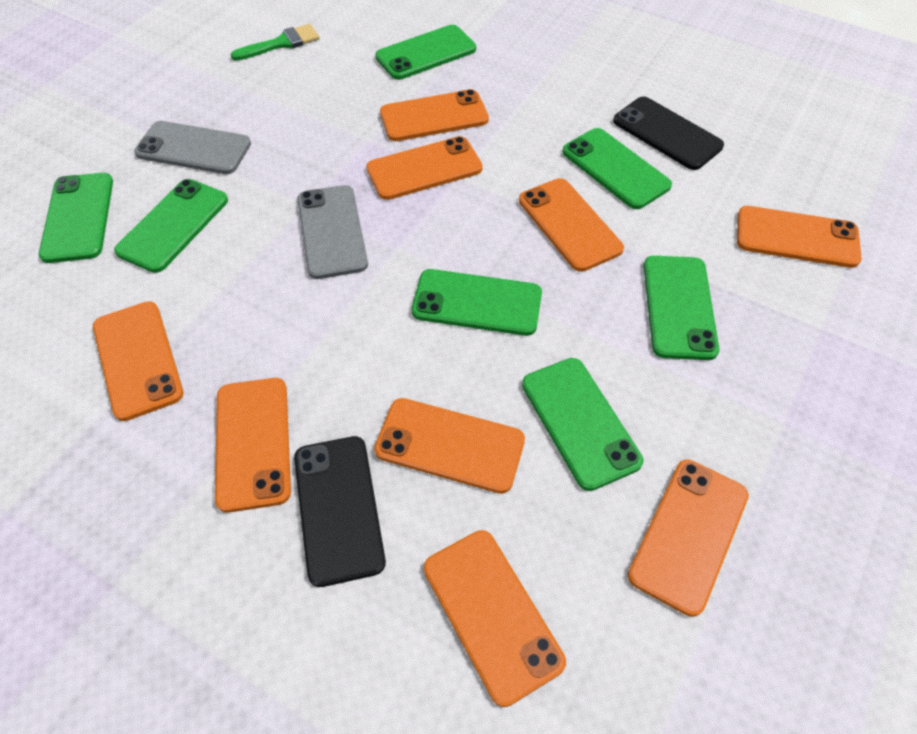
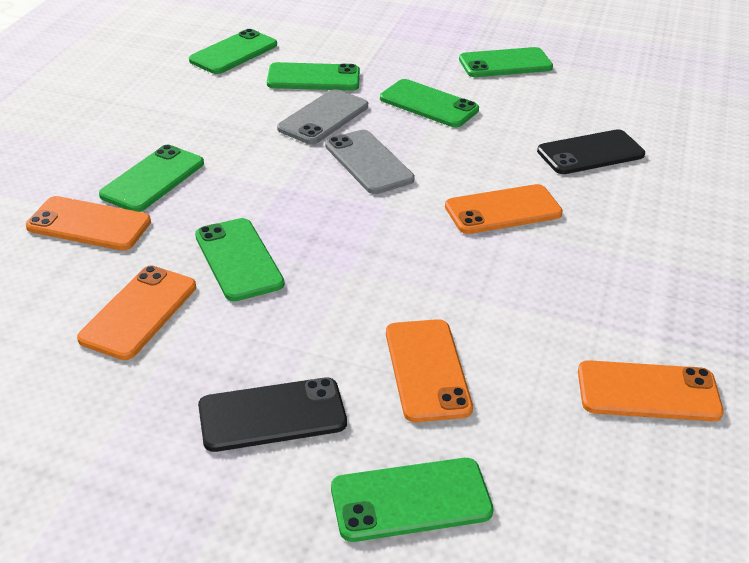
green brush: 1 -> 0
orange phone: 9 -> 5

